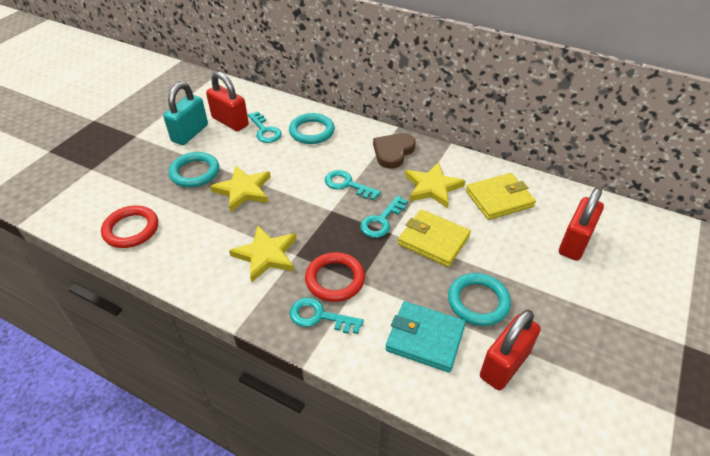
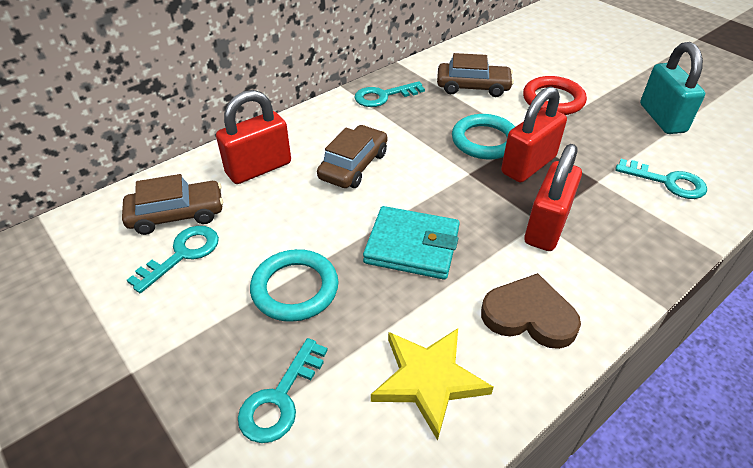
brown car: 0 -> 3
red ring: 2 -> 1
turquoise ring: 3 -> 2
yellow star: 3 -> 1
yellow wallet: 2 -> 0

